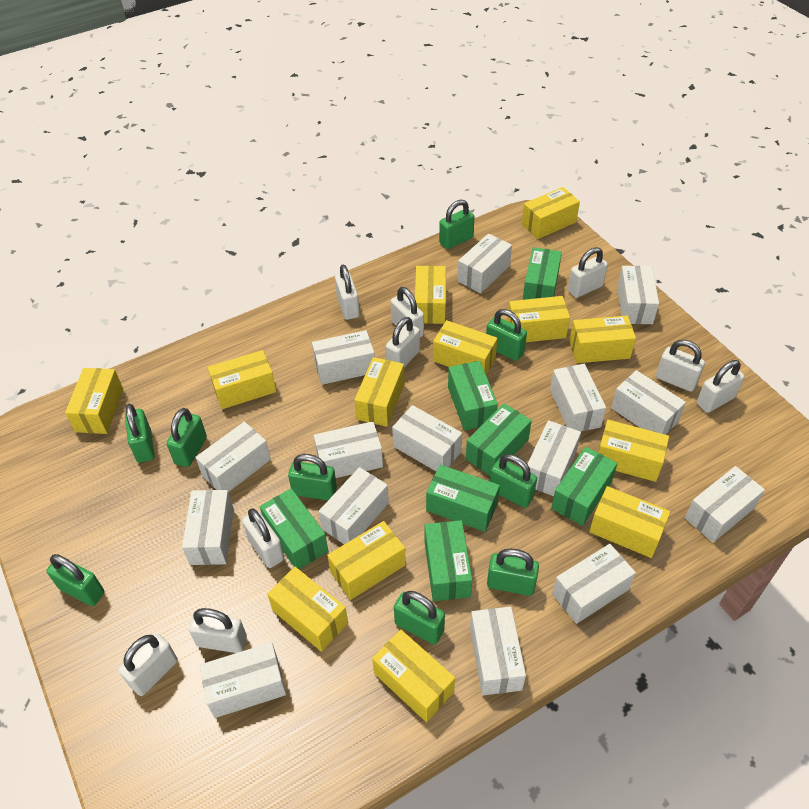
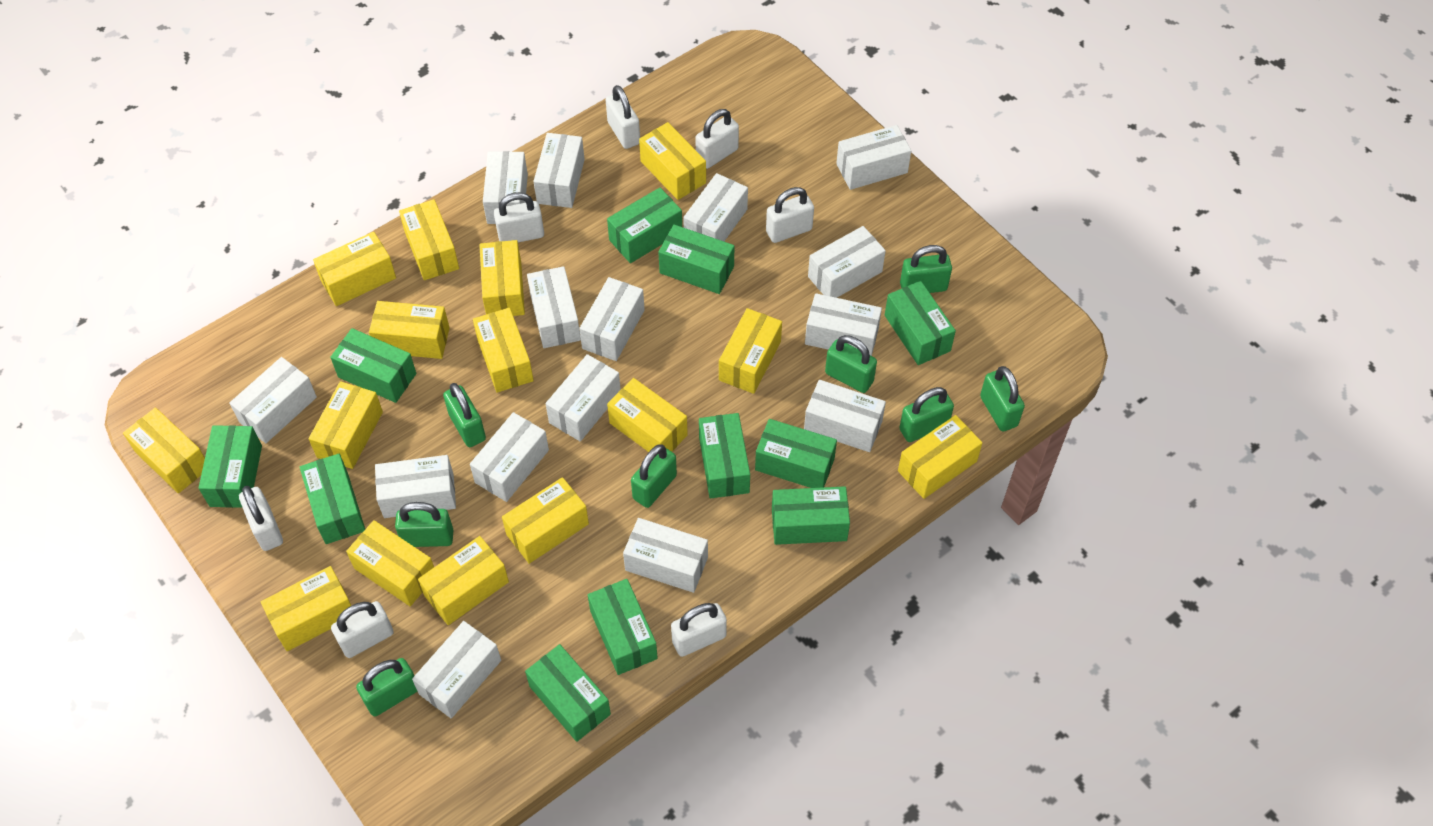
green box: 7 -> 11
green padlock: 9 -> 8
white padlock: 9 -> 7
yellow box: 13 -> 15

